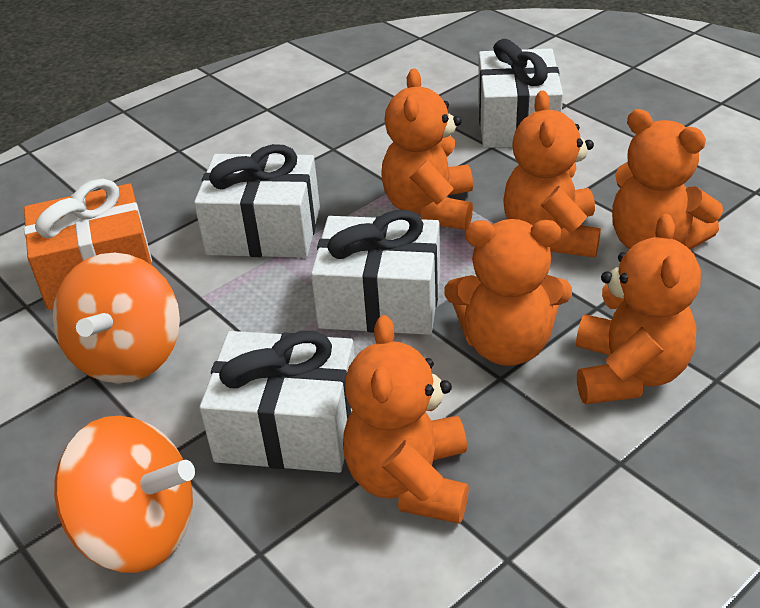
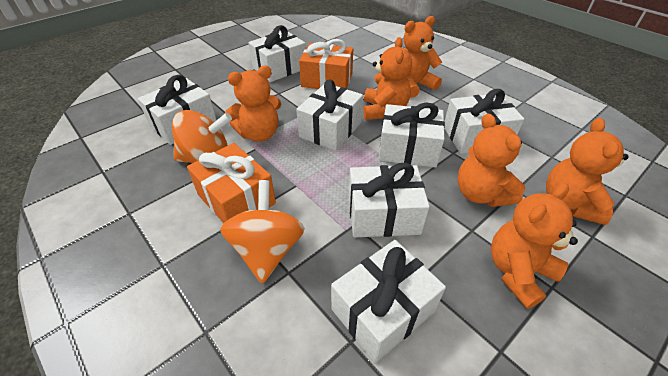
orange gift: 1 -> 2
white gift: 4 -> 7

